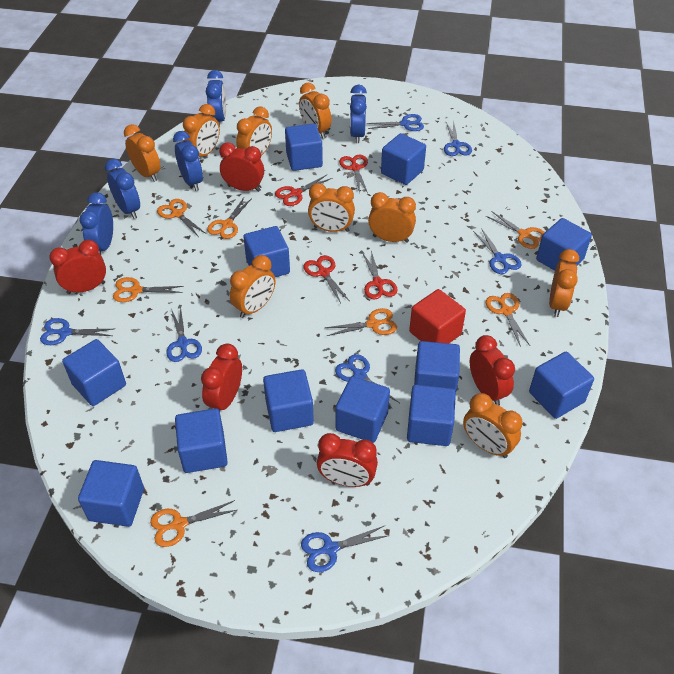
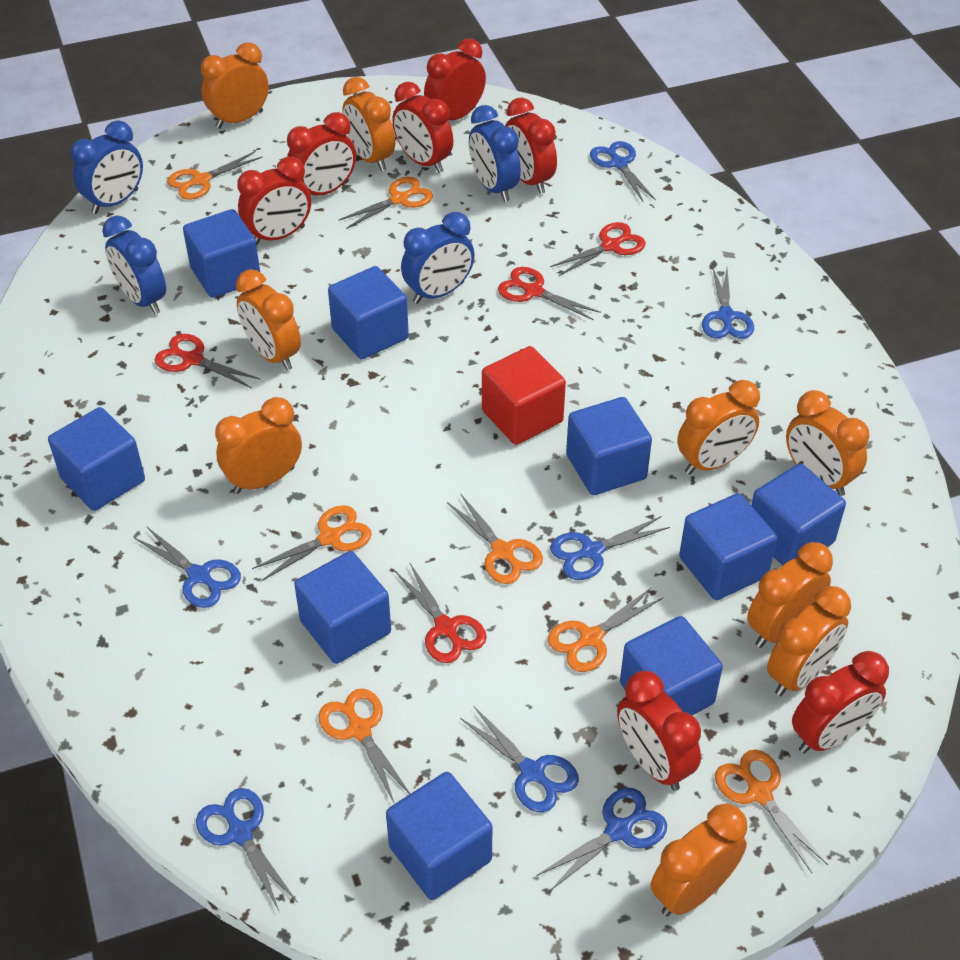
blue clock: 5 -> 4
blue cube: 12 -> 9
red clock: 5 -> 7

